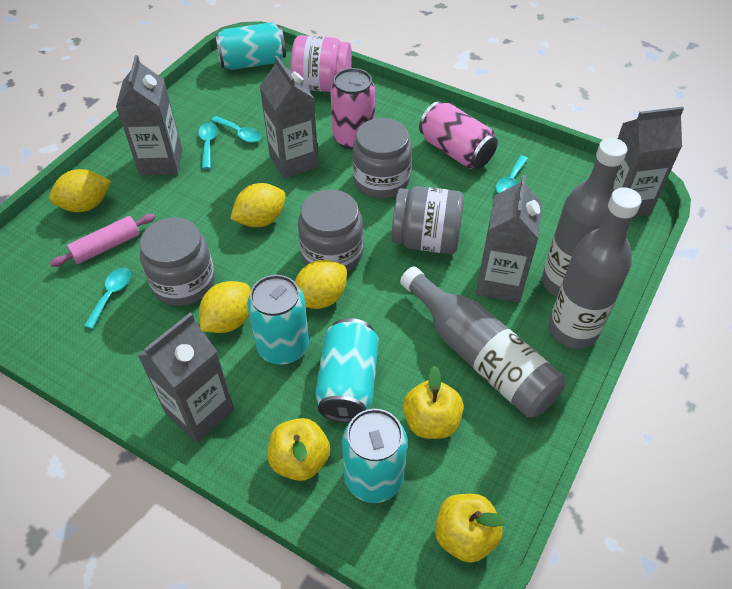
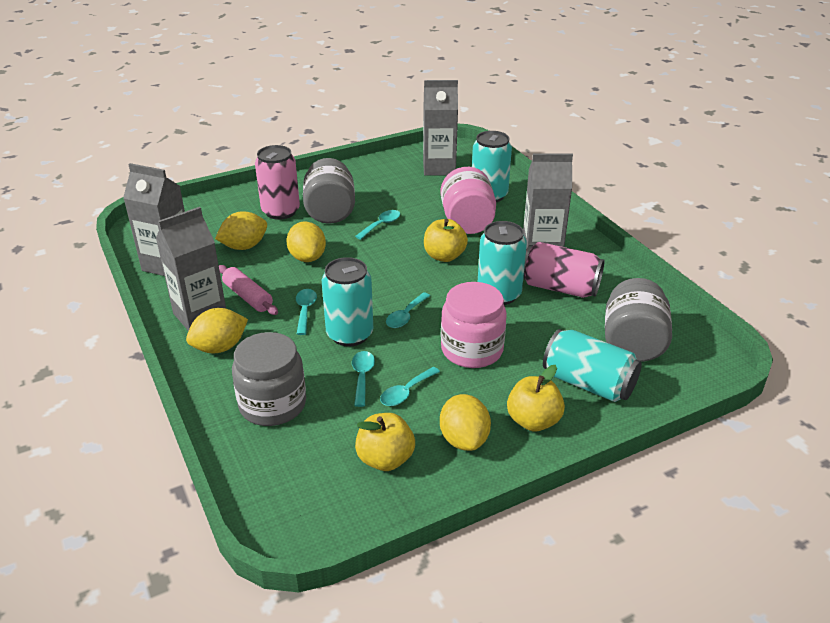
grey bottle: 3 -> 0
grey carton: 5 -> 4
grey jar: 4 -> 3
pink jar: 1 -> 2
turquoise spoon: 4 -> 5

